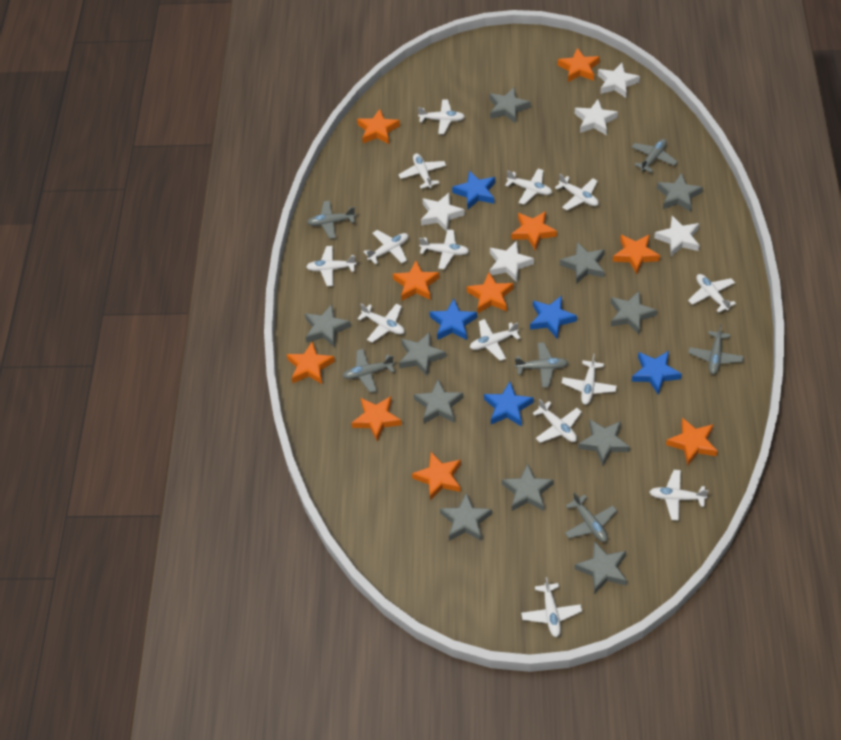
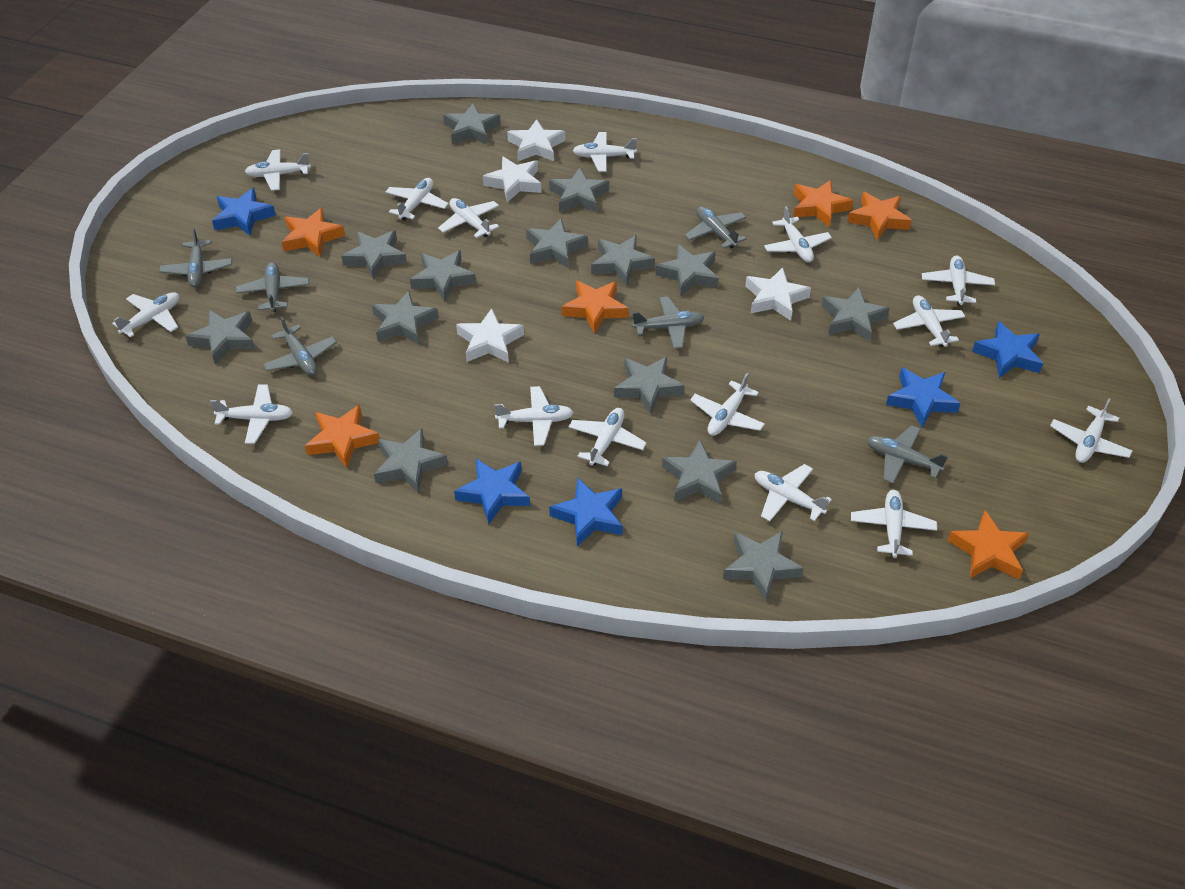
grey star: 11 -> 14
orange star: 10 -> 6
white plane: 14 -> 15
white star: 5 -> 4

